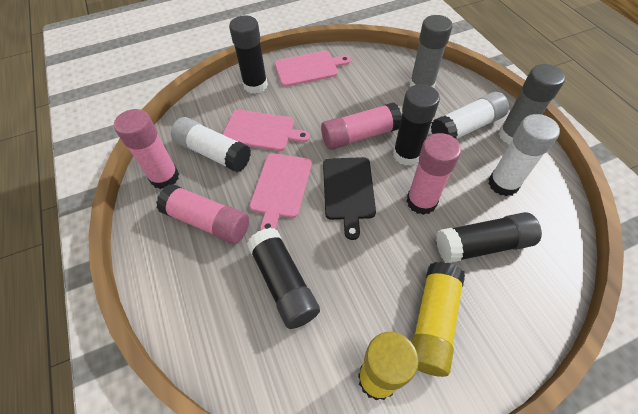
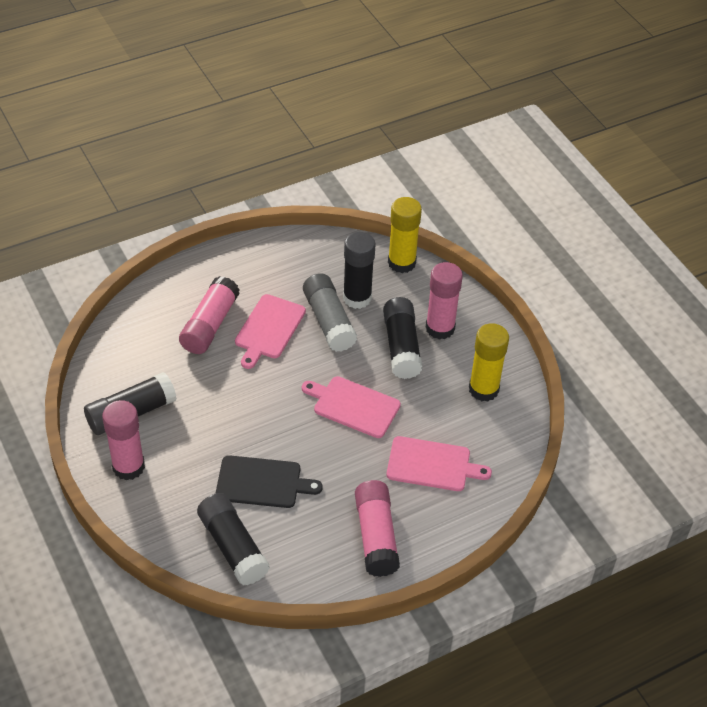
grey glue stick: 2 -> 1
white glue stick: 3 -> 0

